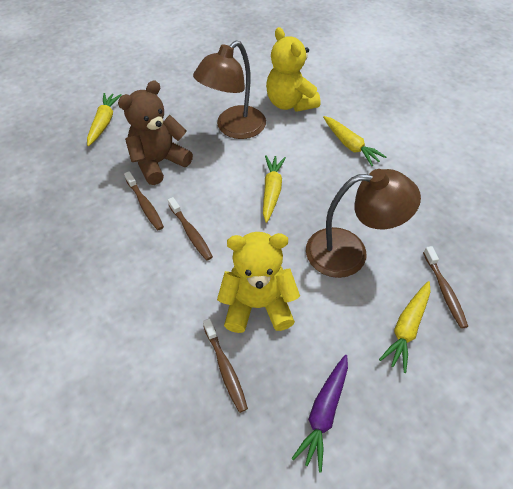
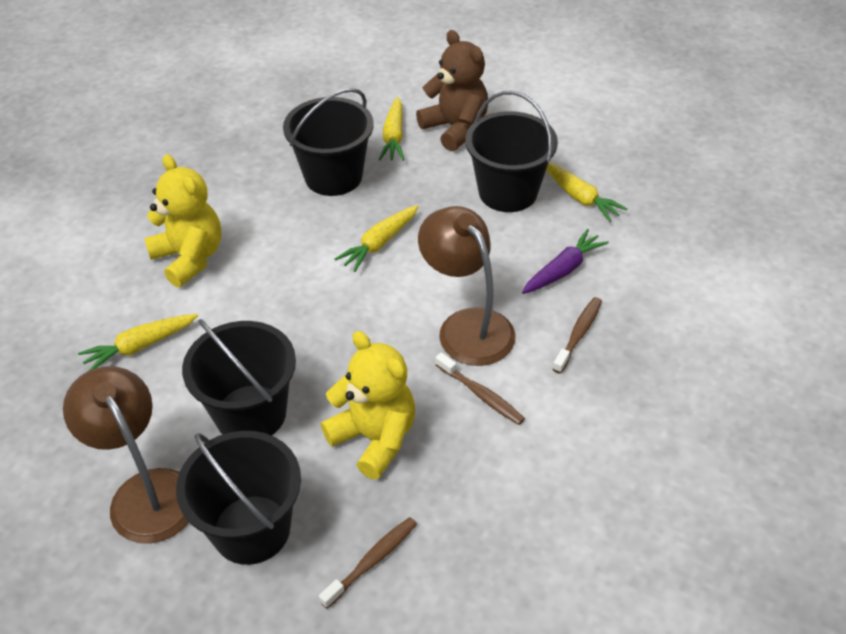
black bucket: 0 -> 4
brown toothbrush: 4 -> 3

